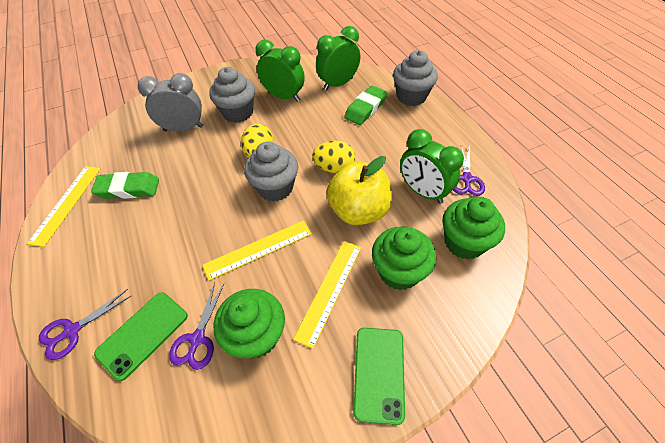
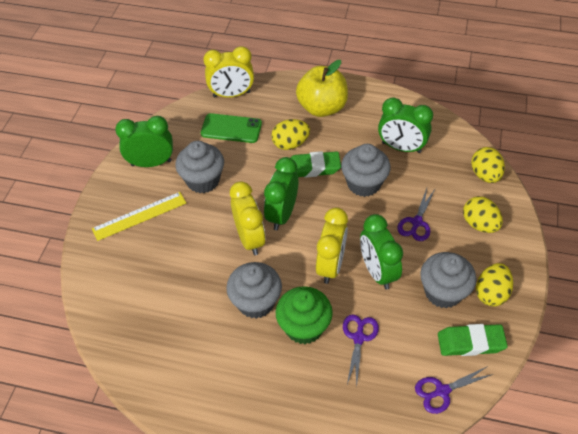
green clock: 3 -> 4
green cupcake: 3 -> 1
green phone: 2 -> 1
grey clock: 1 -> 0
grey cupcake: 3 -> 4
yellow clock: 0 -> 3
yellow egg: 2 -> 4
yellow ruler: 3 -> 1

